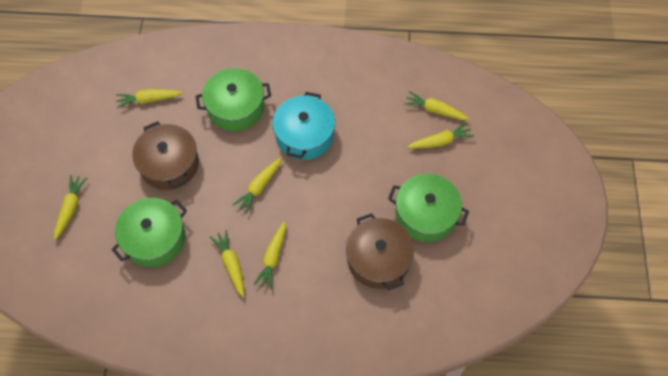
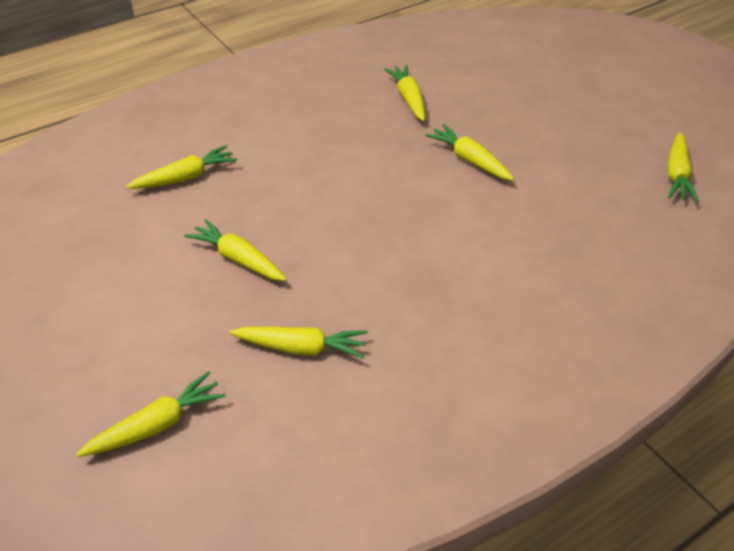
brown pot: 2 -> 0
green pot: 3 -> 0
turquoise pot: 1 -> 0

